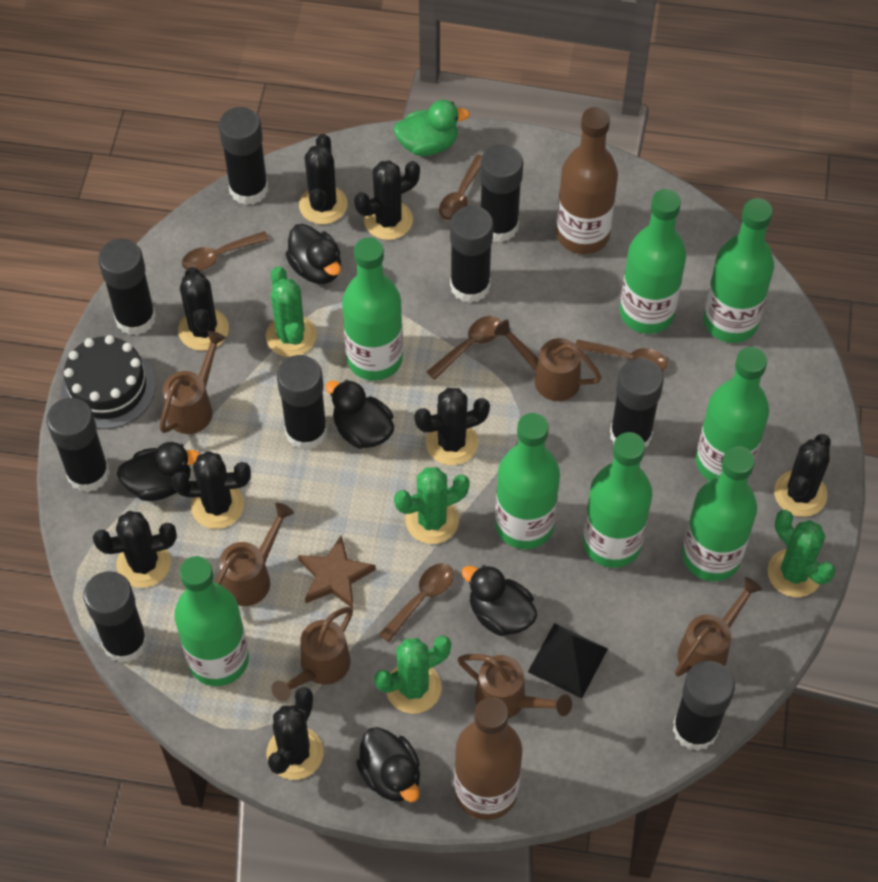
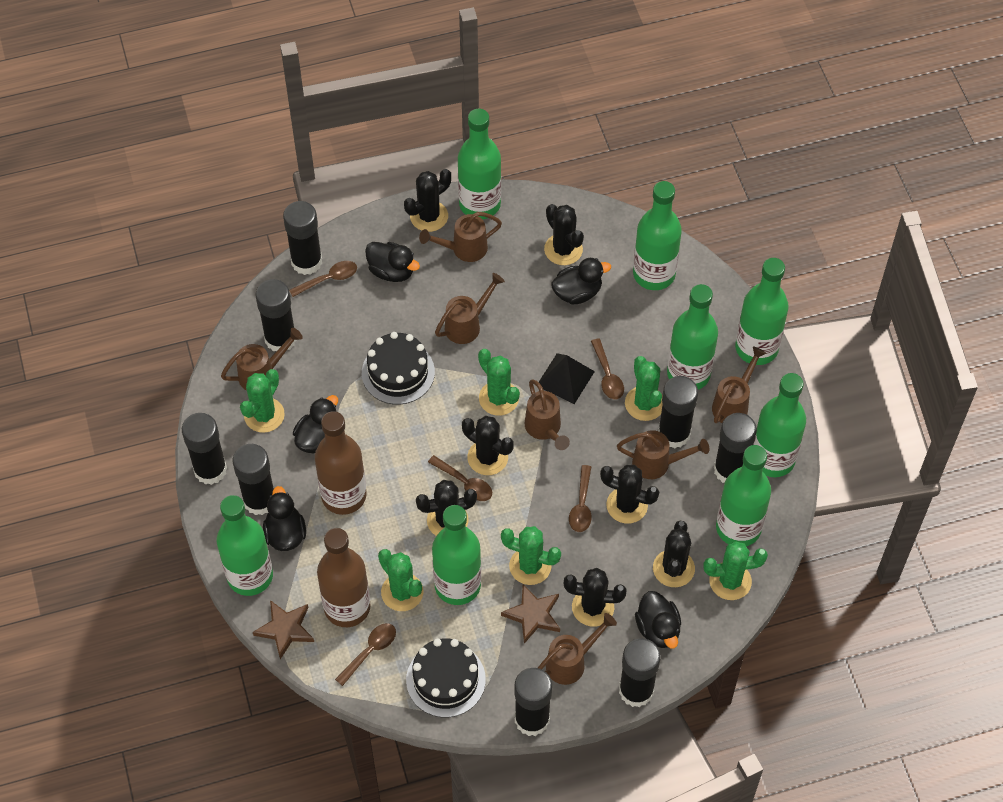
black cactus: 8 -> 7
black cake: 1 -> 2
black glue stick: 9 -> 8
brown star: 1 -> 2
brown watering can: 6 -> 7
green cactus: 4 -> 6
green duck: 1 -> 0

